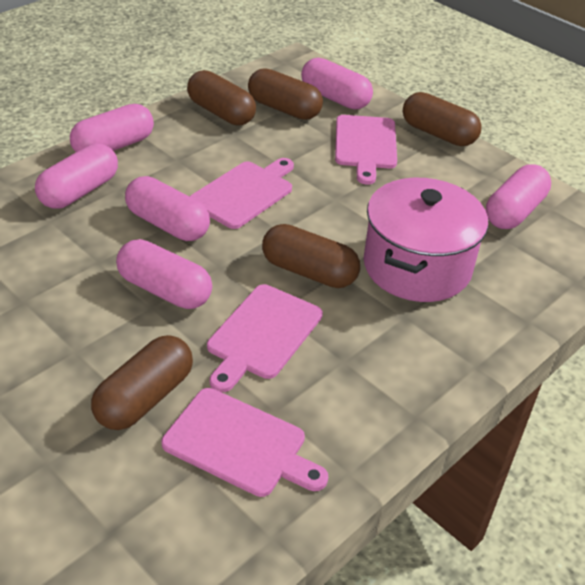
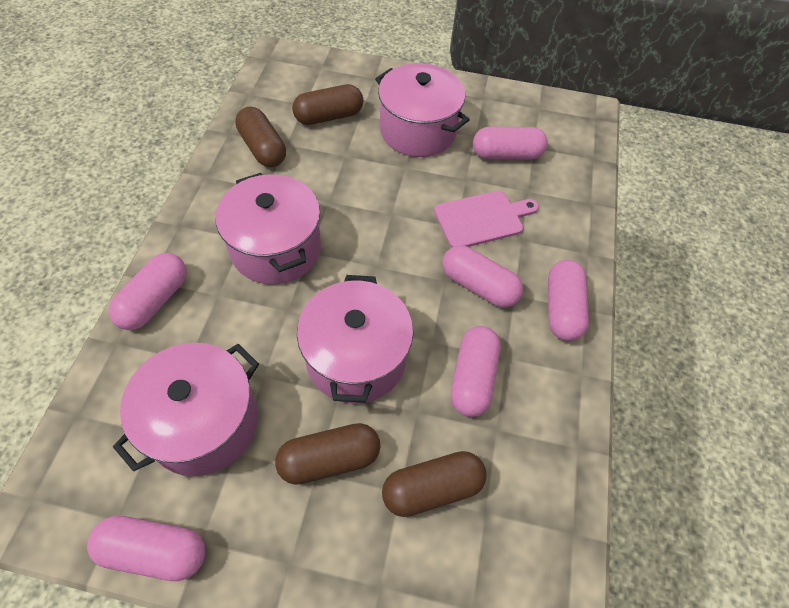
brown capsule: 5 -> 4
pink cutting board: 4 -> 1
pink pot: 1 -> 4

